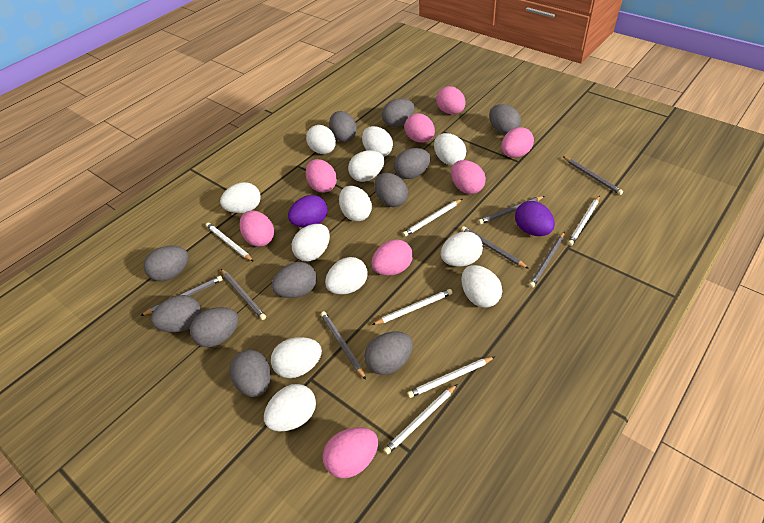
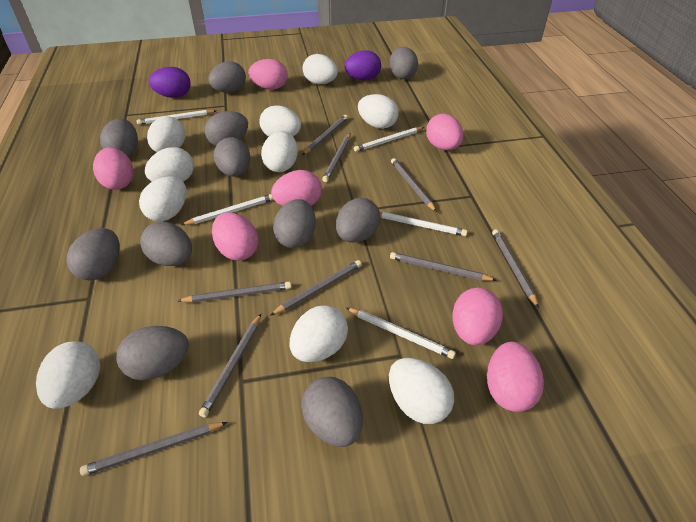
grey pencil: 7 -> 9
pink egg: 8 -> 7
white egg: 12 -> 10
white pencil: 6 -> 5

